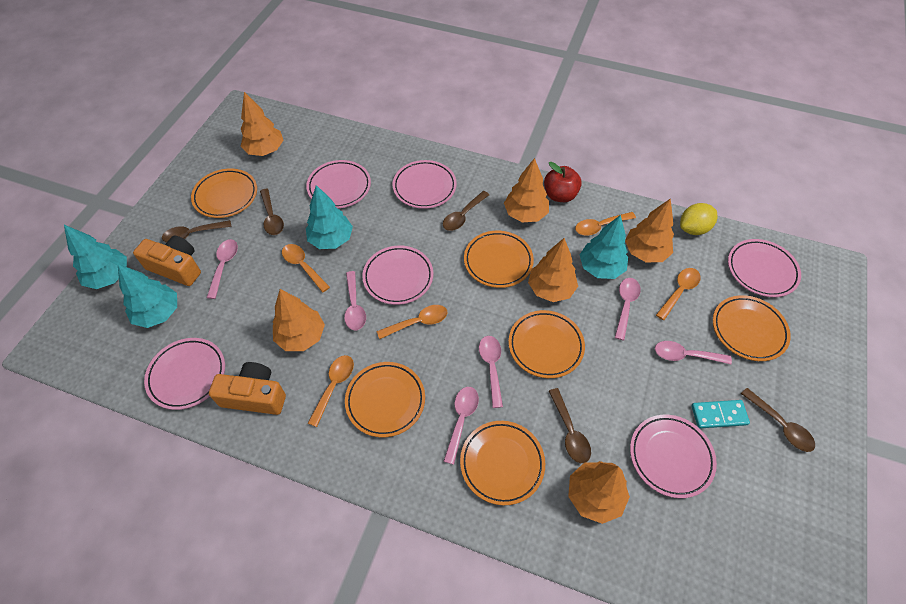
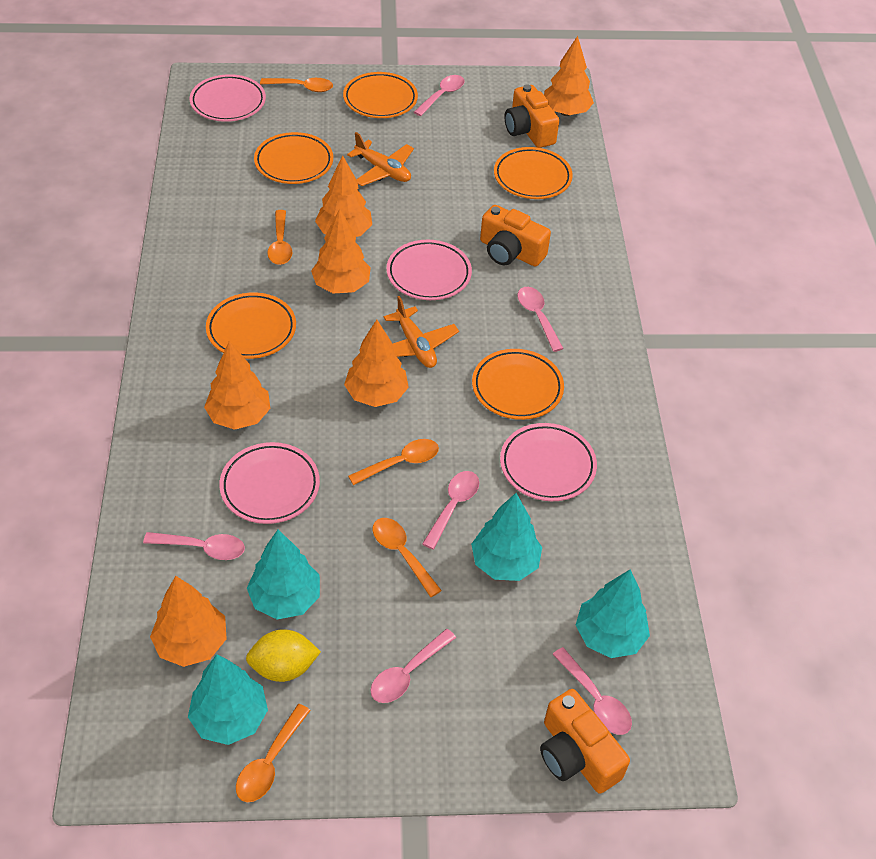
brown spoon: 5 -> 0
orange camera: 2 -> 3
orange plane: 0 -> 2
orange plate: 6 -> 5
pink plate: 6 -> 4
red apple: 1 -> 0
turquoise domino: 1 -> 0

